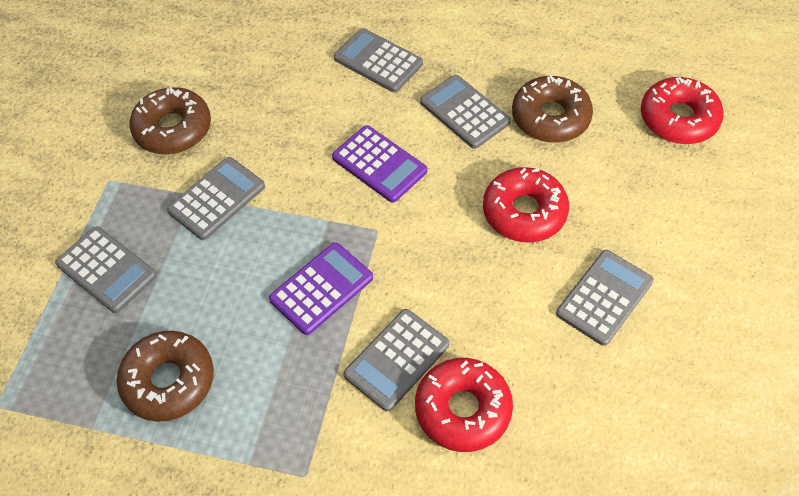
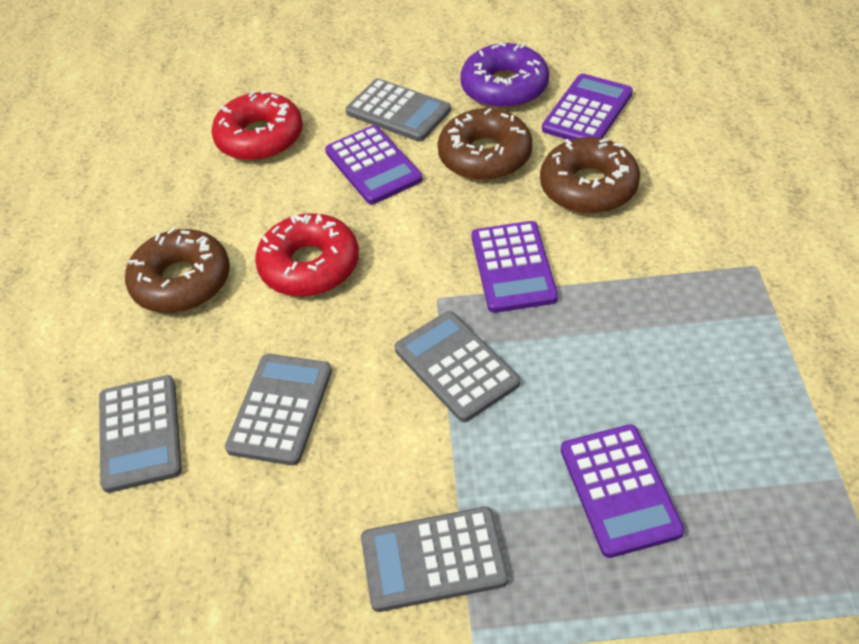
grey calculator: 6 -> 5
purple calculator: 2 -> 4
purple donut: 0 -> 1
red donut: 3 -> 2

